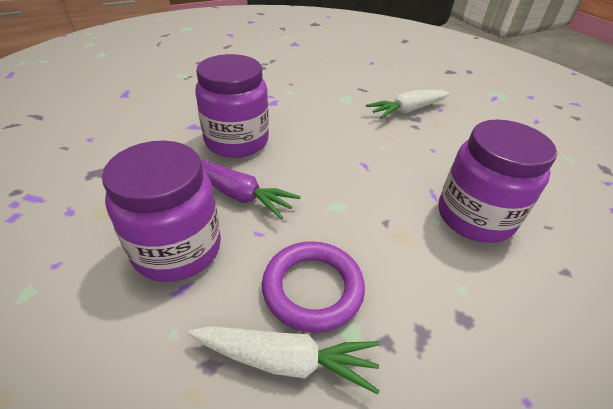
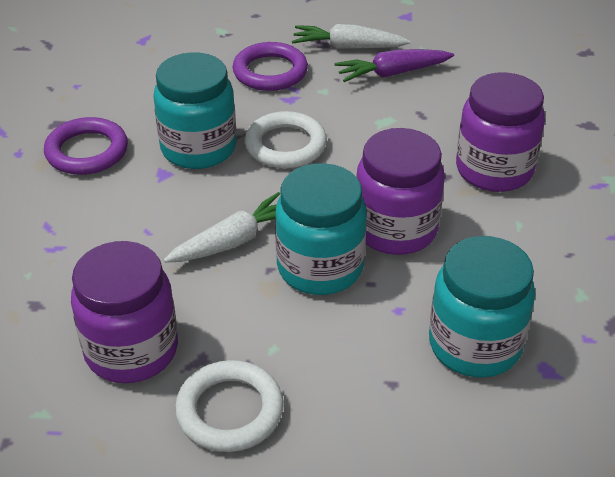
purple ring: 1 -> 2
turquoise jar: 0 -> 3
white ring: 0 -> 2

